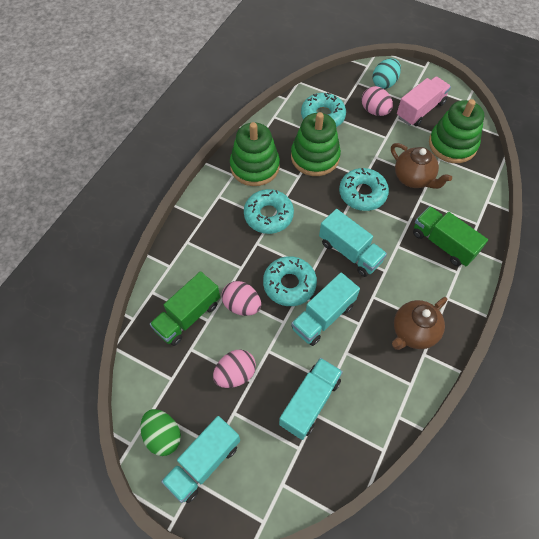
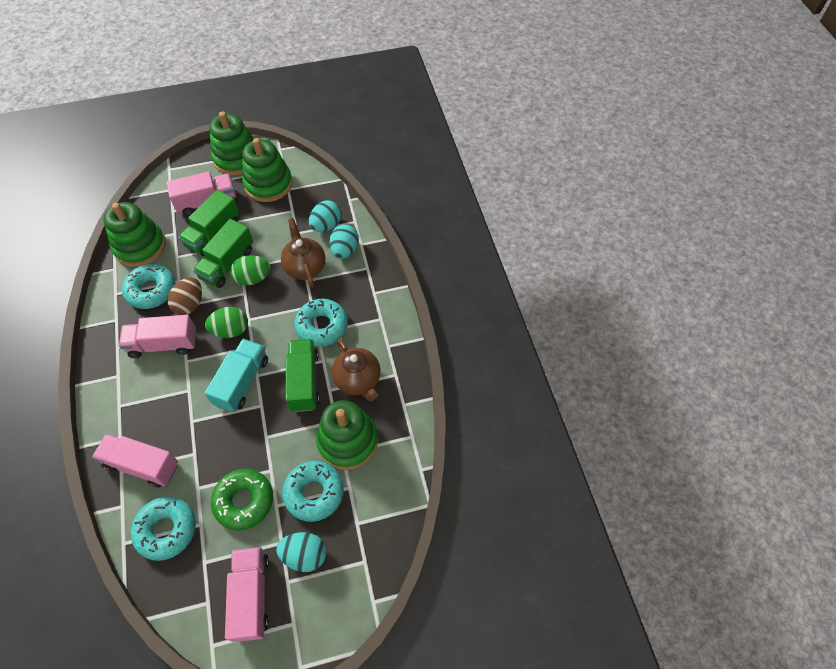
brown egg: 0 -> 1
green donut: 0 -> 1
green egg: 1 -> 2
green stacking toy: 3 -> 4
green truck: 2 -> 3
pink egg: 3 -> 0
pink truck: 1 -> 4
turquoise egg: 1 -> 3
turquoise truck: 4 -> 1

